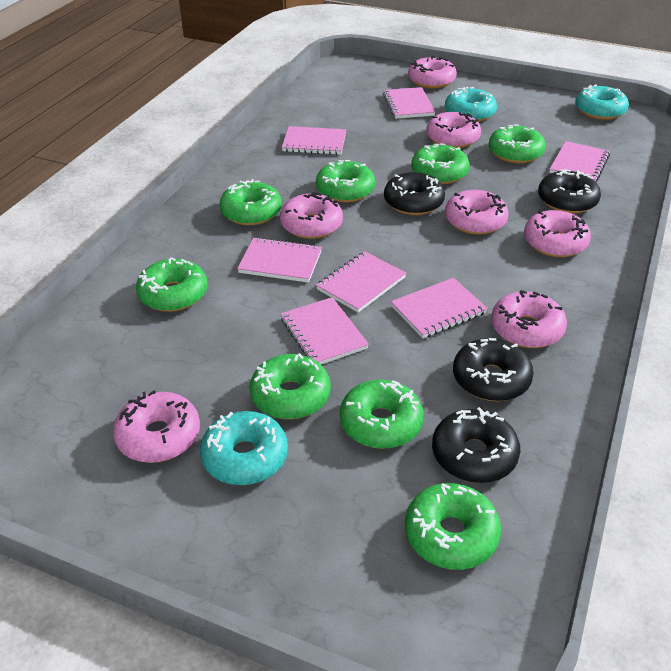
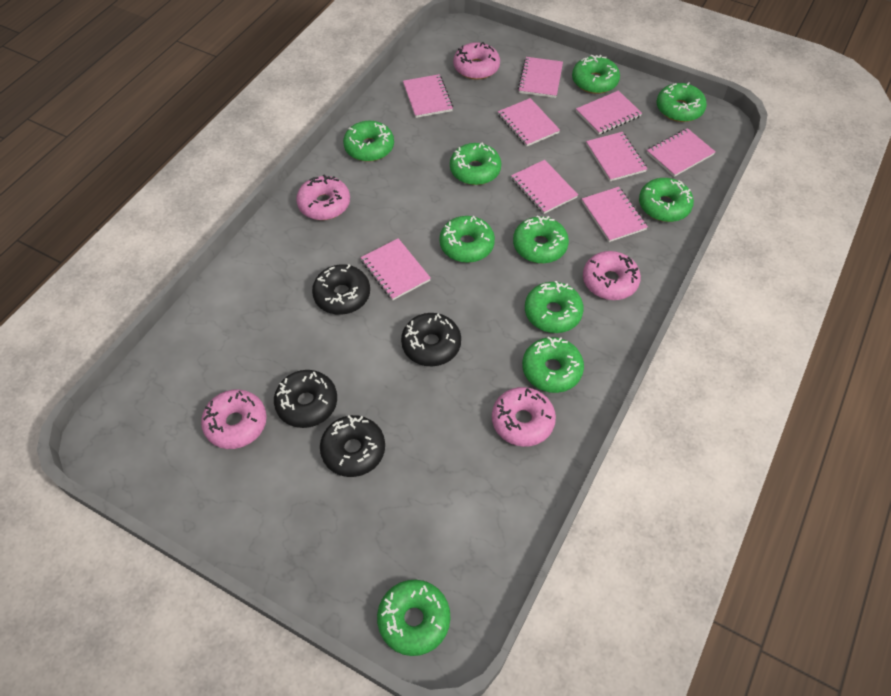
green donut: 8 -> 10
pink donut: 7 -> 5
pink notebook: 7 -> 9
turquoise donut: 3 -> 0

